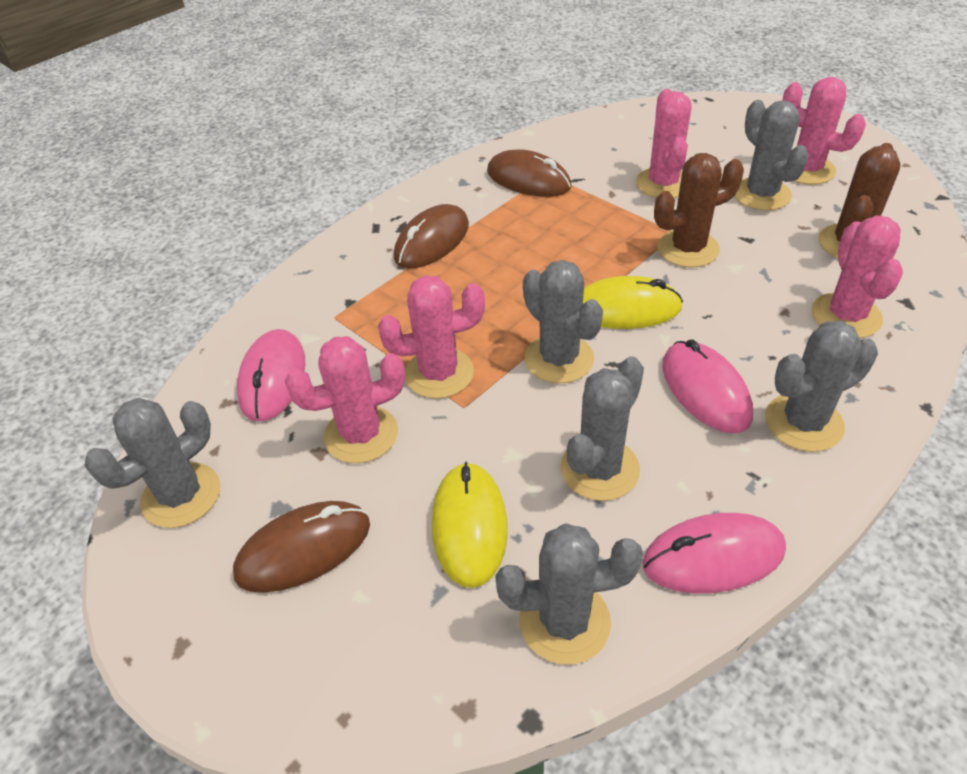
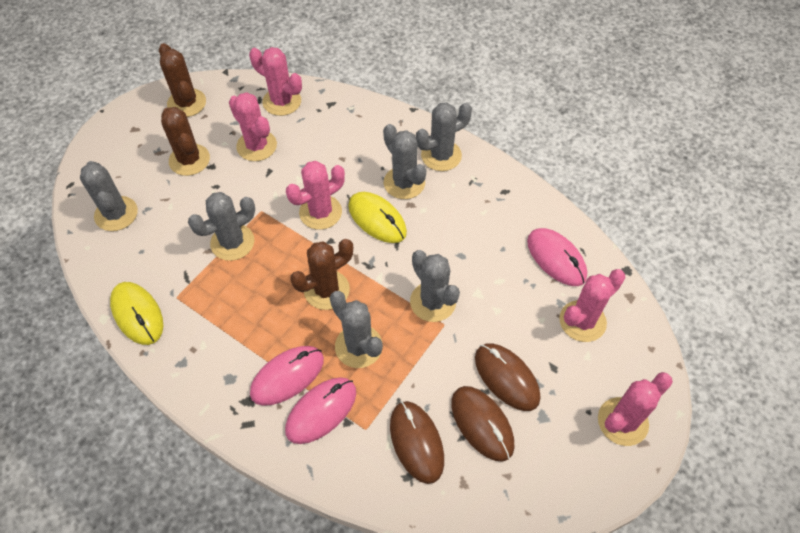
brown cactus: 2 -> 3

